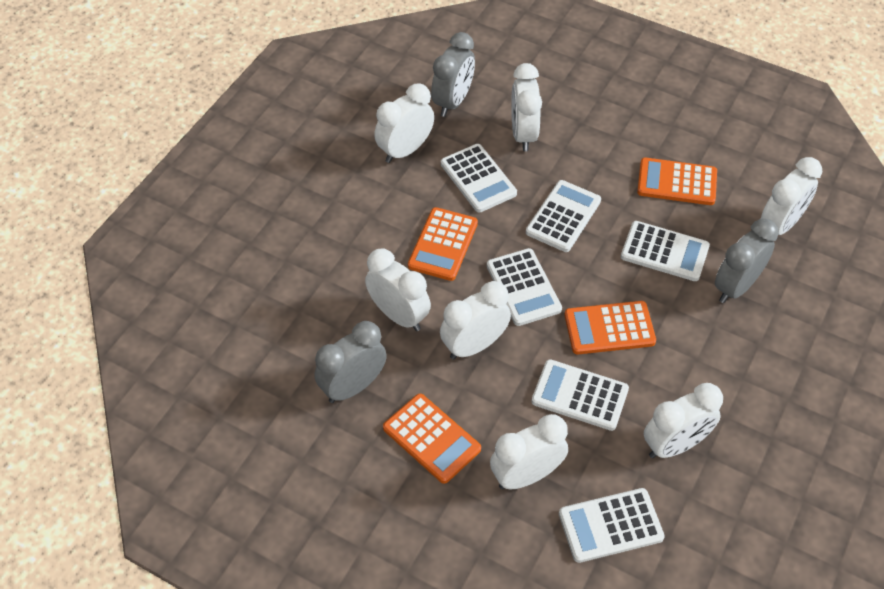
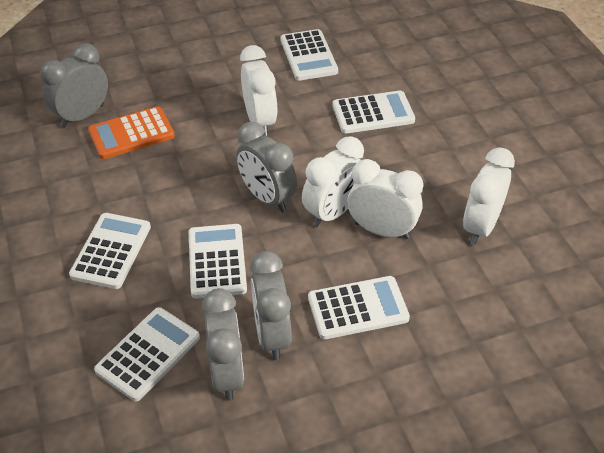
grey clock: 3 -> 4
orange calculator: 4 -> 1
white clock: 7 -> 4

